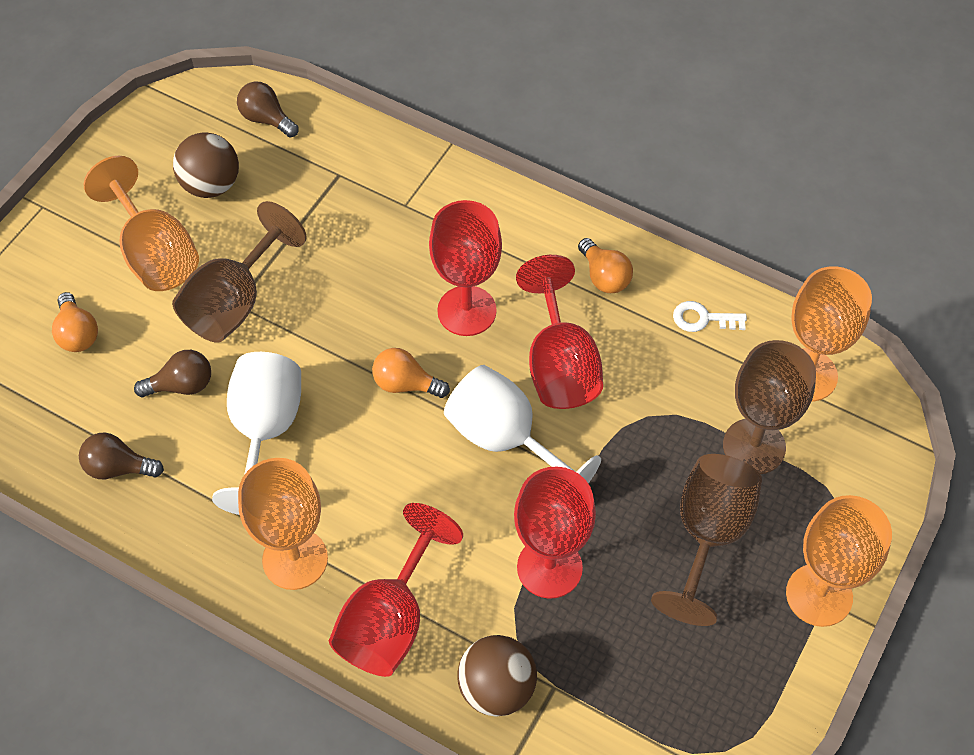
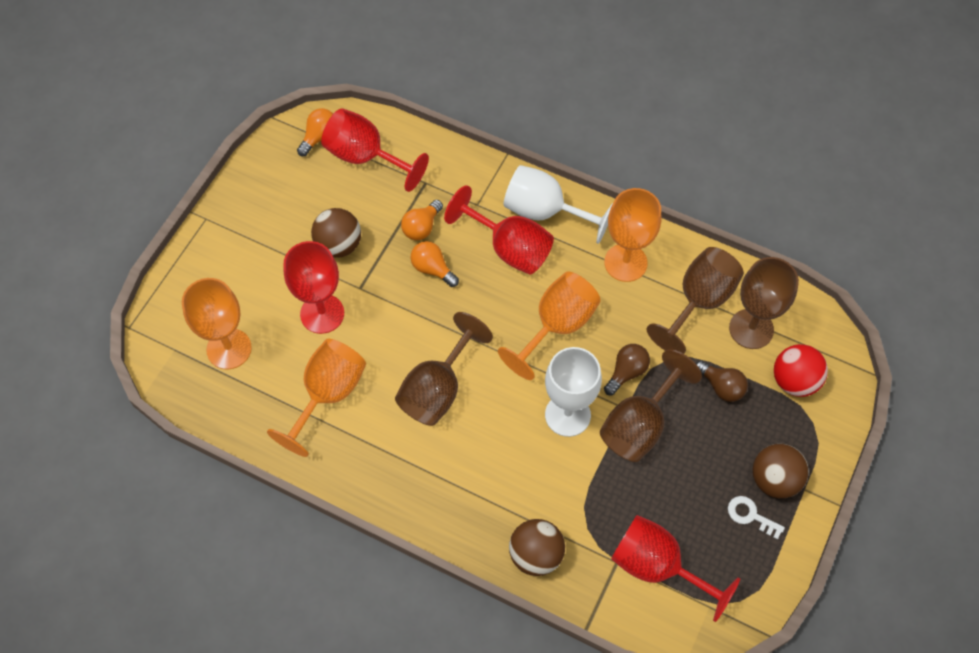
brown ball: 2 -> 3
brown goblet: 3 -> 4
brown light bulb: 3 -> 2
red ball: 0 -> 1

